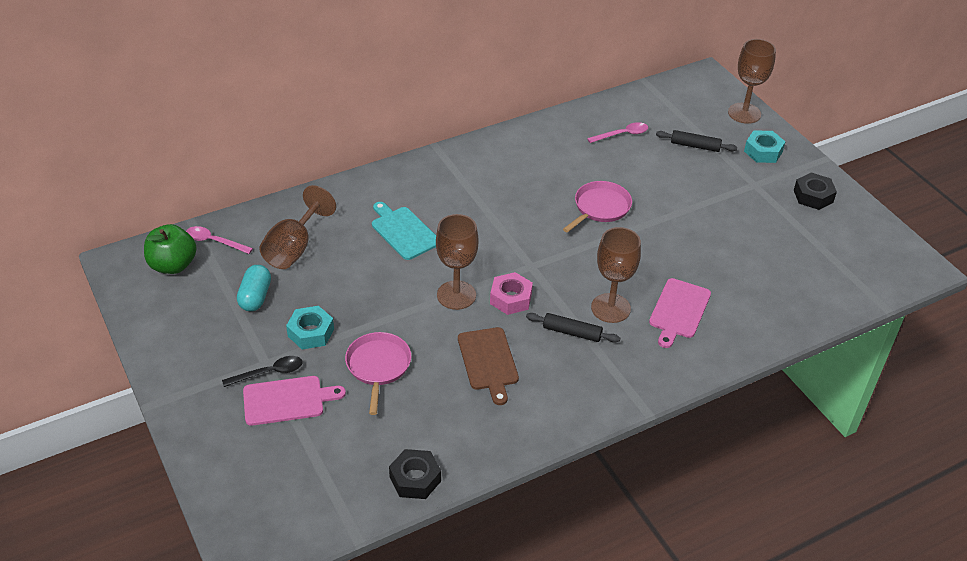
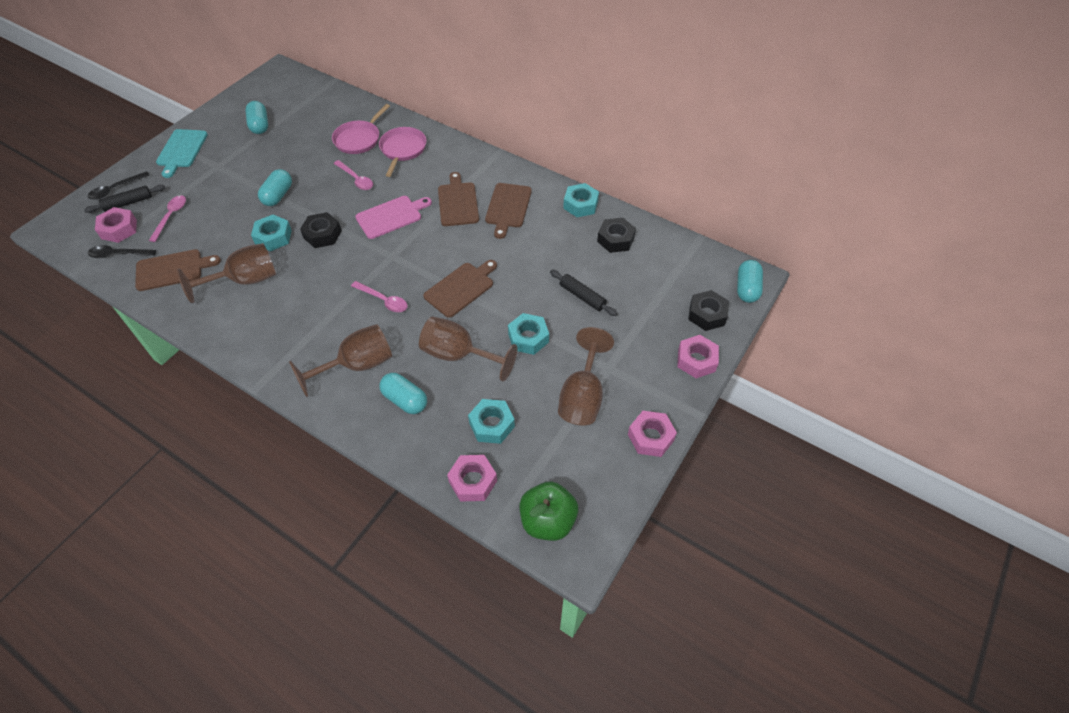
black nut: 2 -> 3
black spoon: 1 -> 2
brown cutting board: 1 -> 4
pink cutting board: 2 -> 1
pink nut: 1 -> 4
pink spoon: 2 -> 3
turquoise capsule: 1 -> 4
turquoise nut: 2 -> 4

